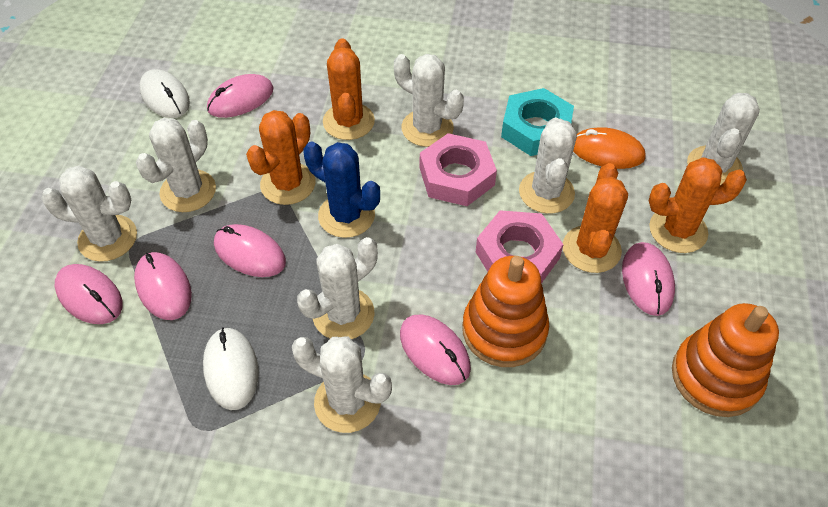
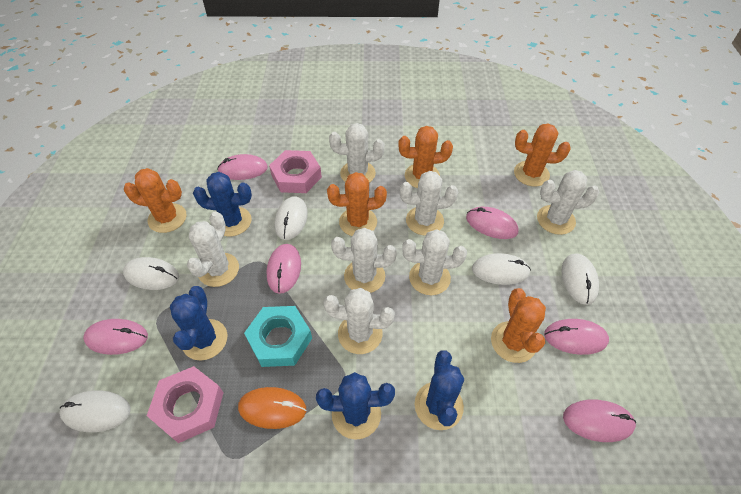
blue cactus: 1 -> 4
orange cactus: 4 -> 5
orange stacking toy: 2 -> 0
white mouse: 2 -> 5

